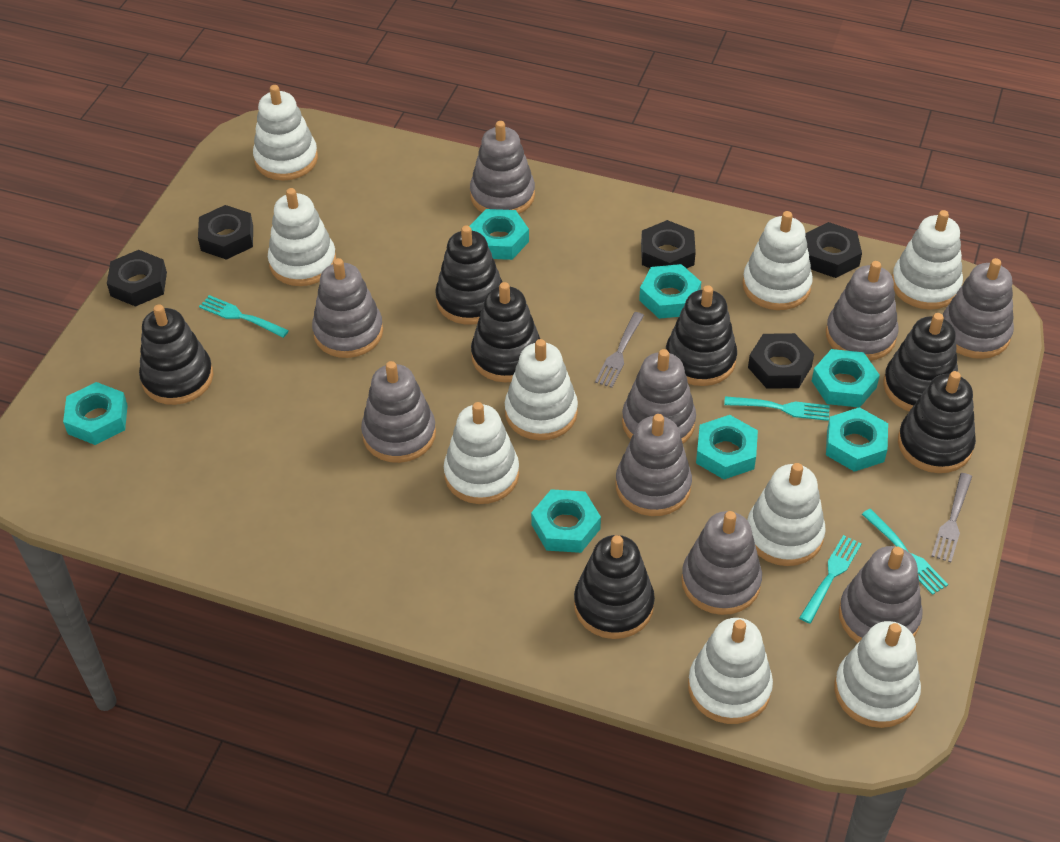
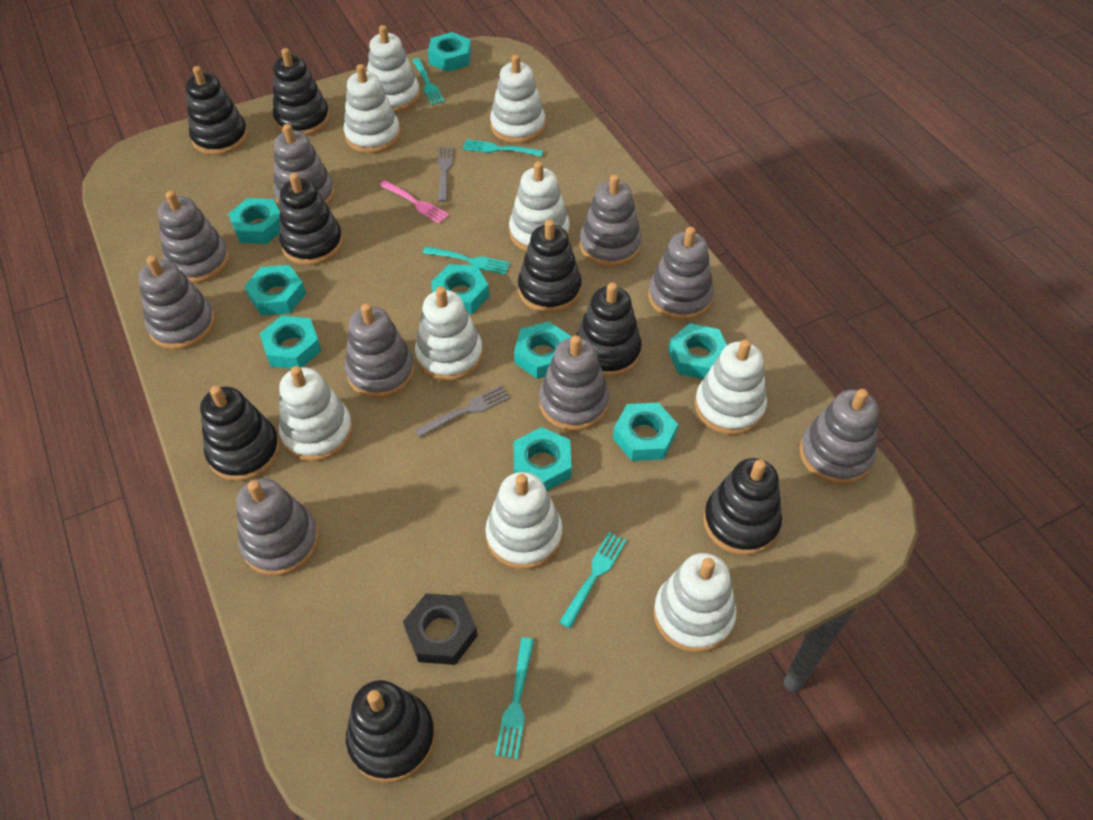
black nut: 5 -> 1
black stacking toy: 7 -> 8
pink fork: 0 -> 1
turquoise fork: 4 -> 5
turquoise nut: 7 -> 9

